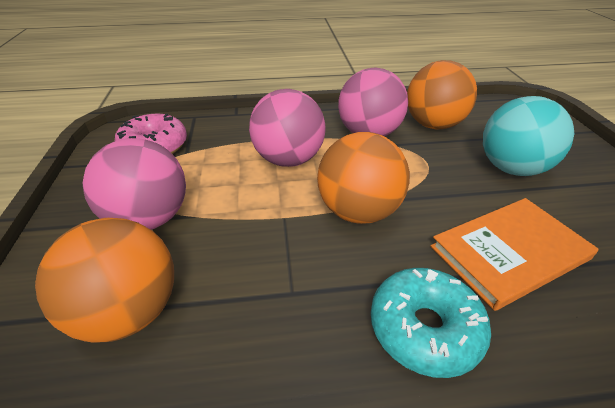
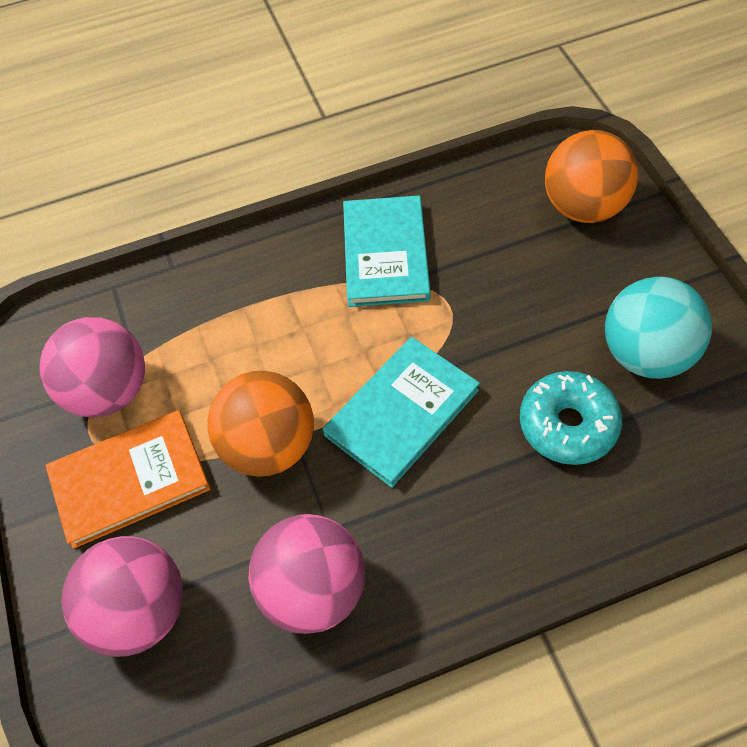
orange ball: 3 -> 2
pink donut: 1 -> 0
turquoise book: 0 -> 2

